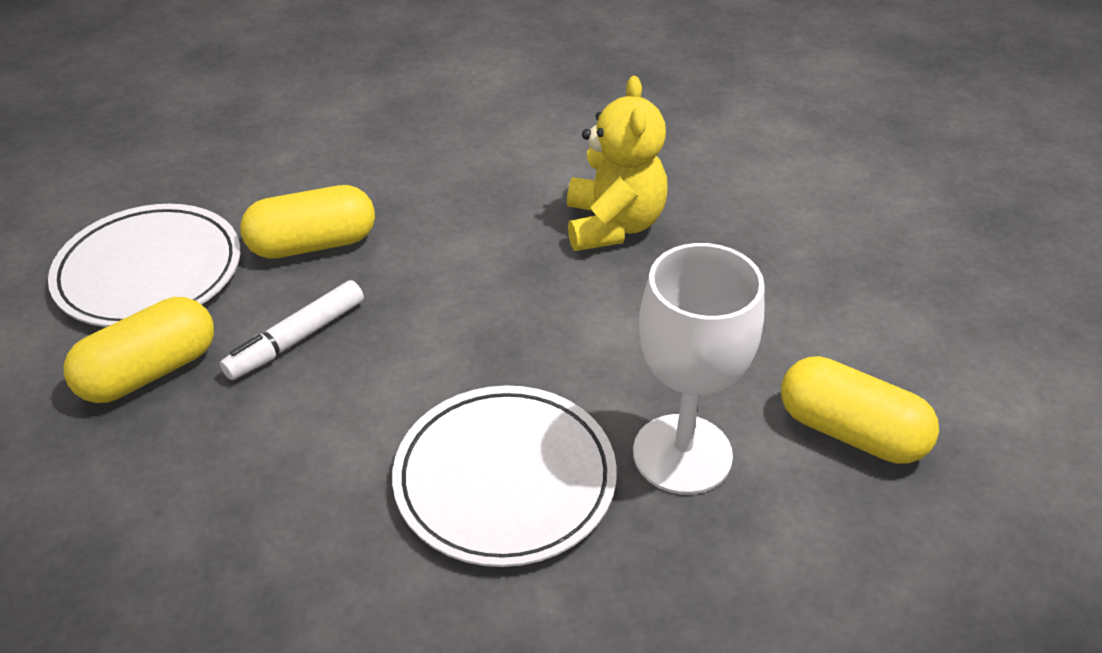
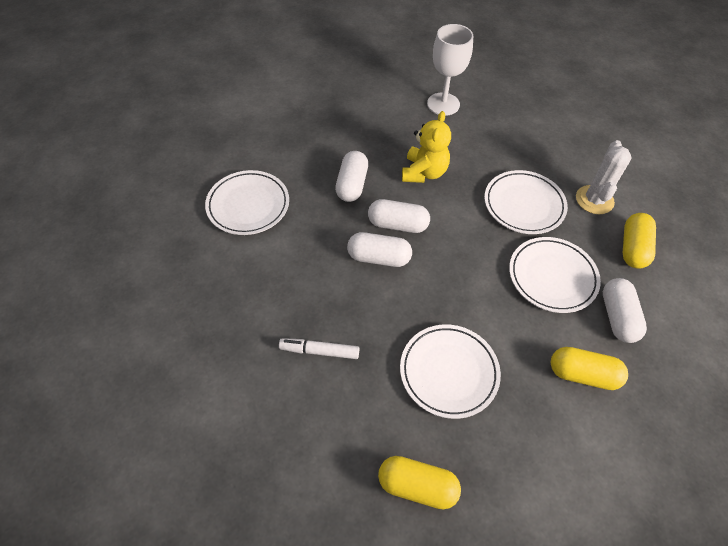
white cactus: 0 -> 1
white capsule: 0 -> 4
white plate: 2 -> 4

